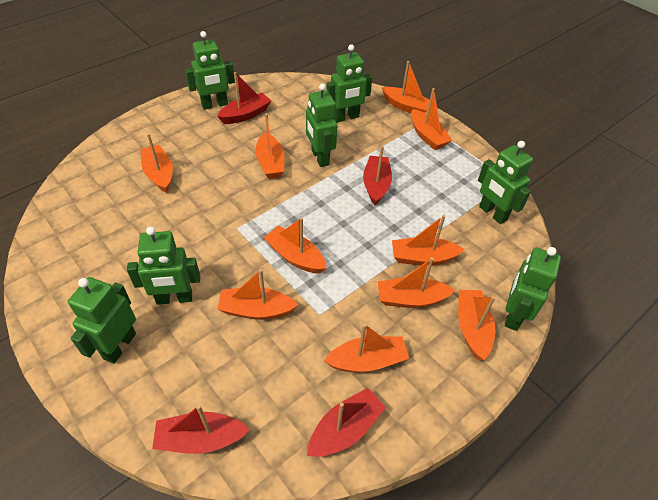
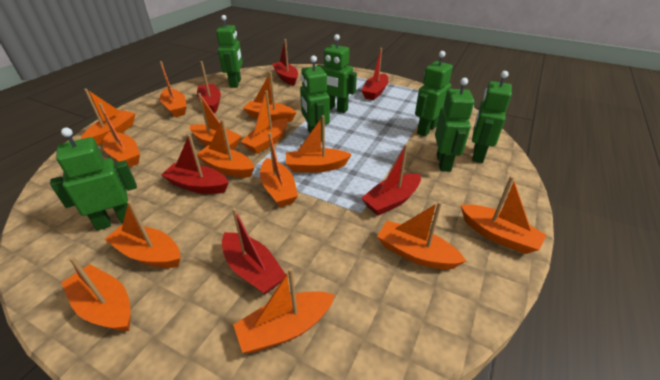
orange boat: 10 -> 14
red boat: 4 -> 6

